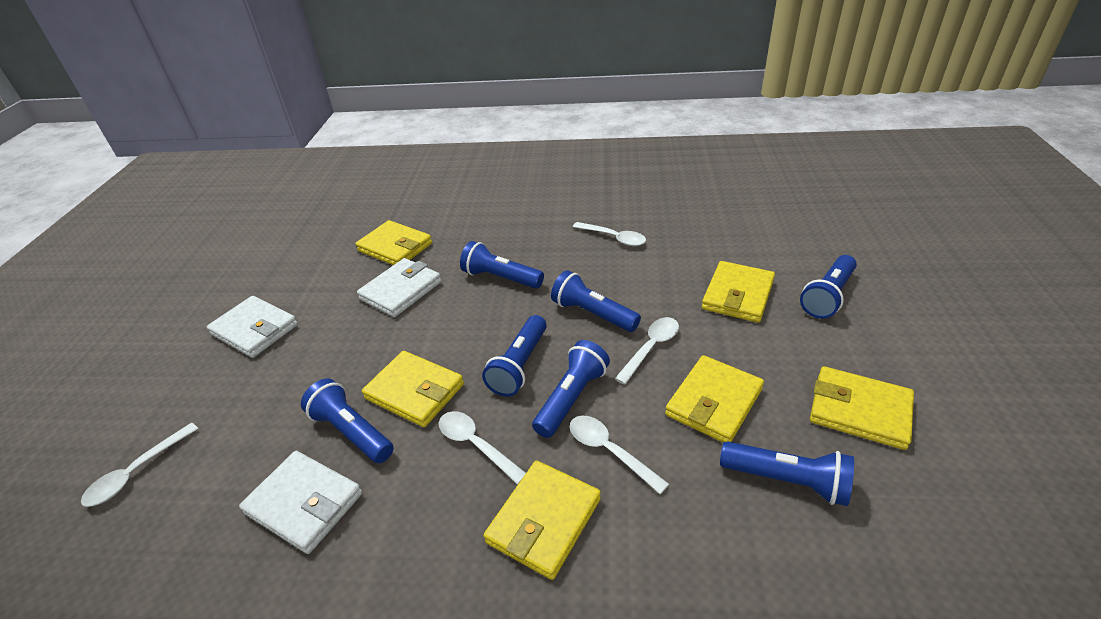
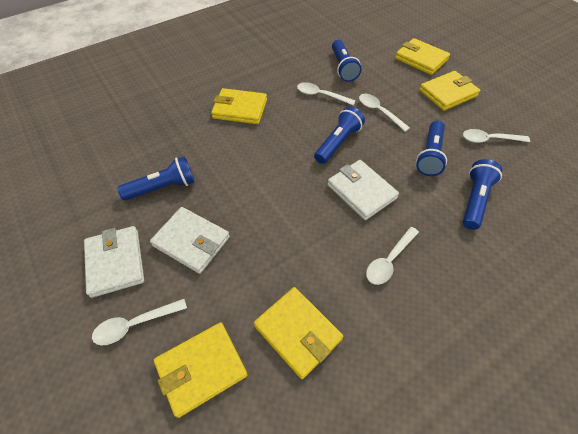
blue flashlight: 7 -> 5
yellow wallet: 6 -> 5

